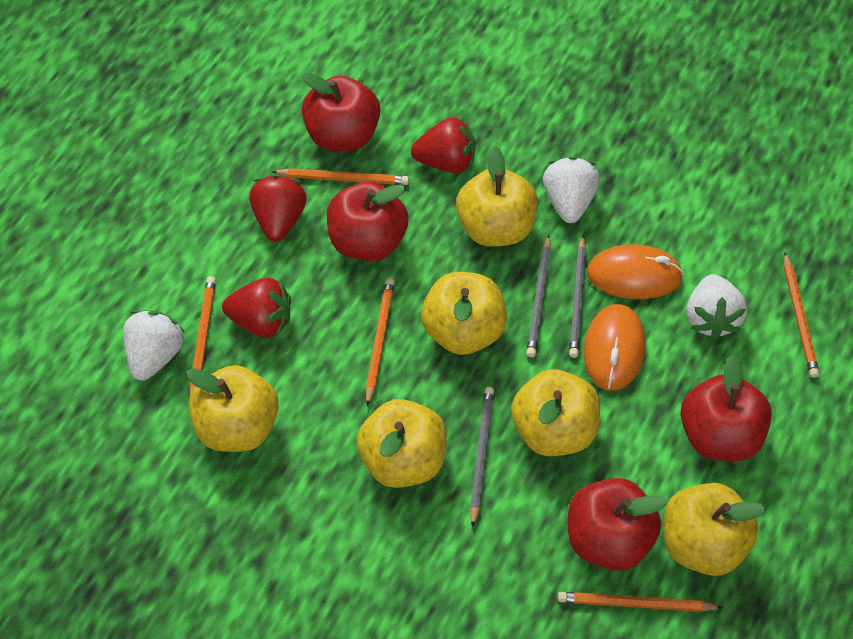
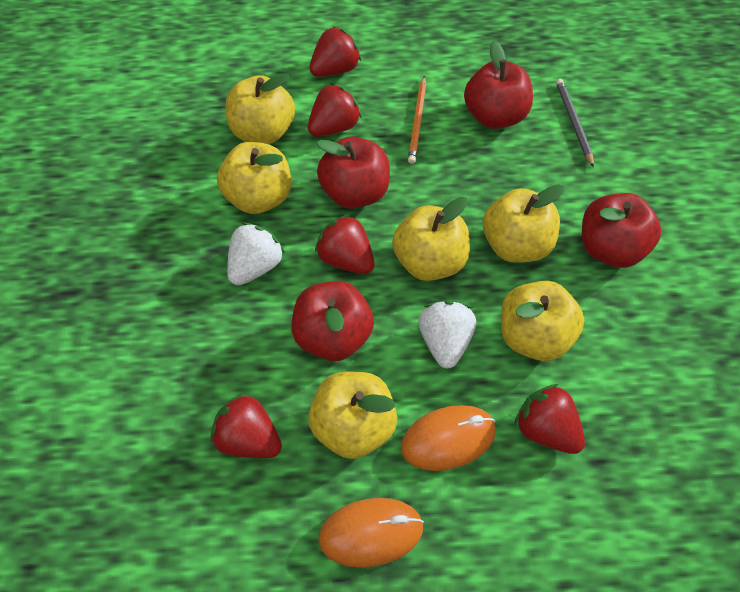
grey pencil: 3 -> 1
orange pencil: 5 -> 1
red strawberry: 3 -> 5
white strawberry: 3 -> 2

